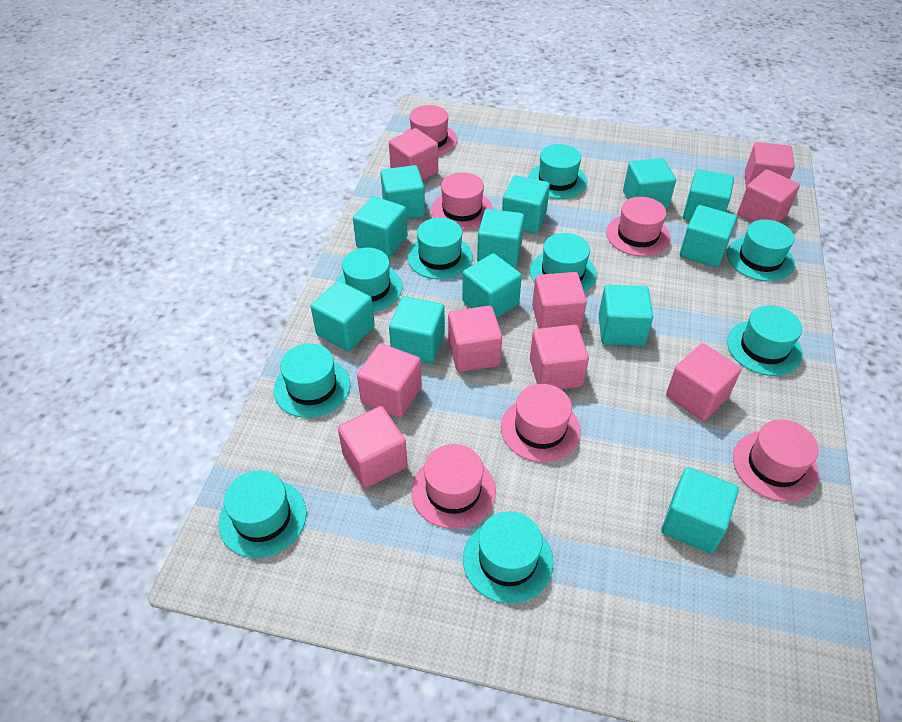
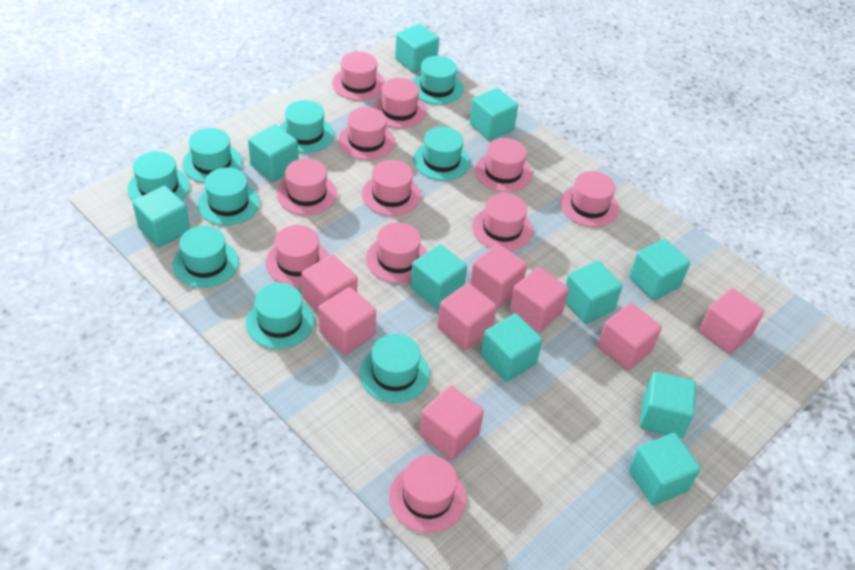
pink cube: 9 -> 8
pink hat: 6 -> 11
turquoise cube: 12 -> 10

